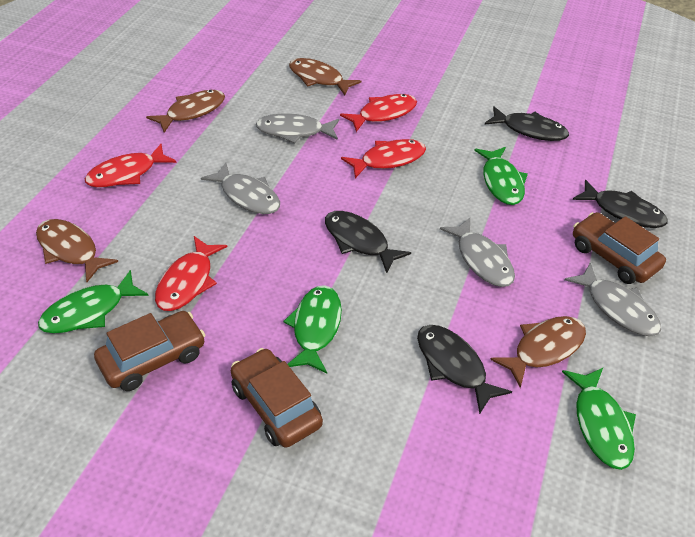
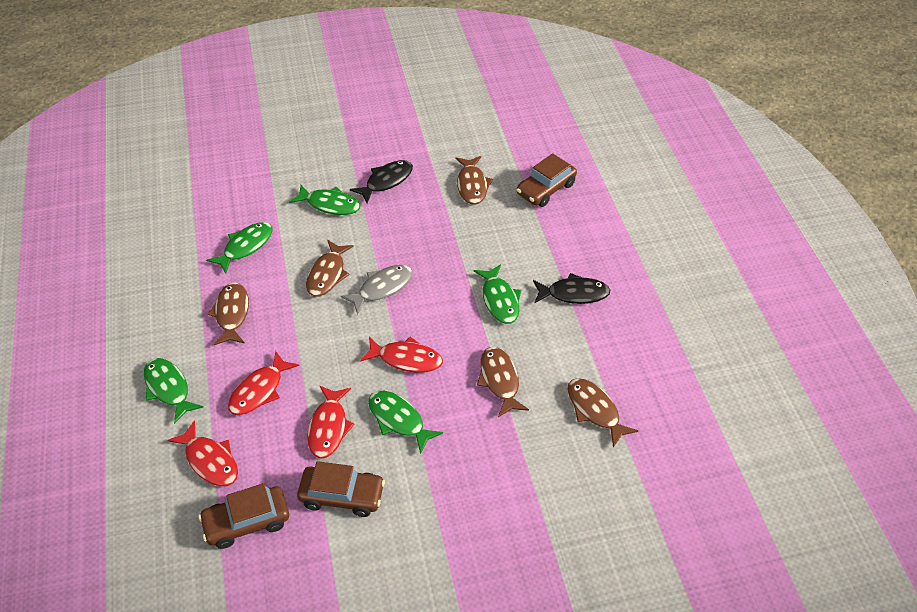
black fish: 4 -> 2
brown fish: 4 -> 5
green fish: 4 -> 5
grey fish: 4 -> 1

